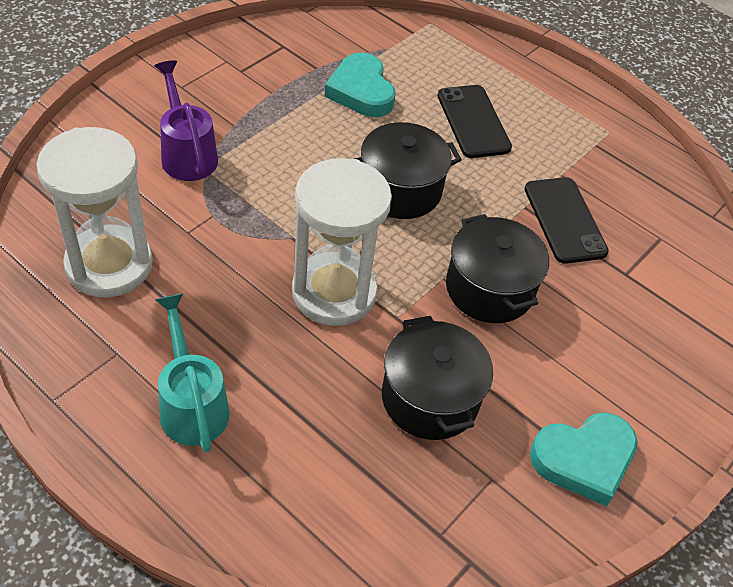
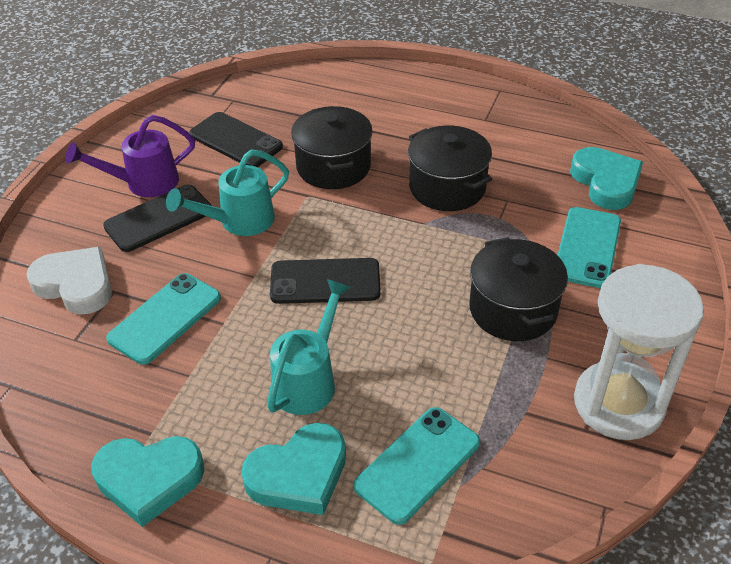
black phone: 2 -> 3
turquoise heart: 2 -> 3
turquoise phone: 0 -> 3
turquoise watering can: 1 -> 2
white heart: 0 -> 1
white hourglass: 2 -> 1

